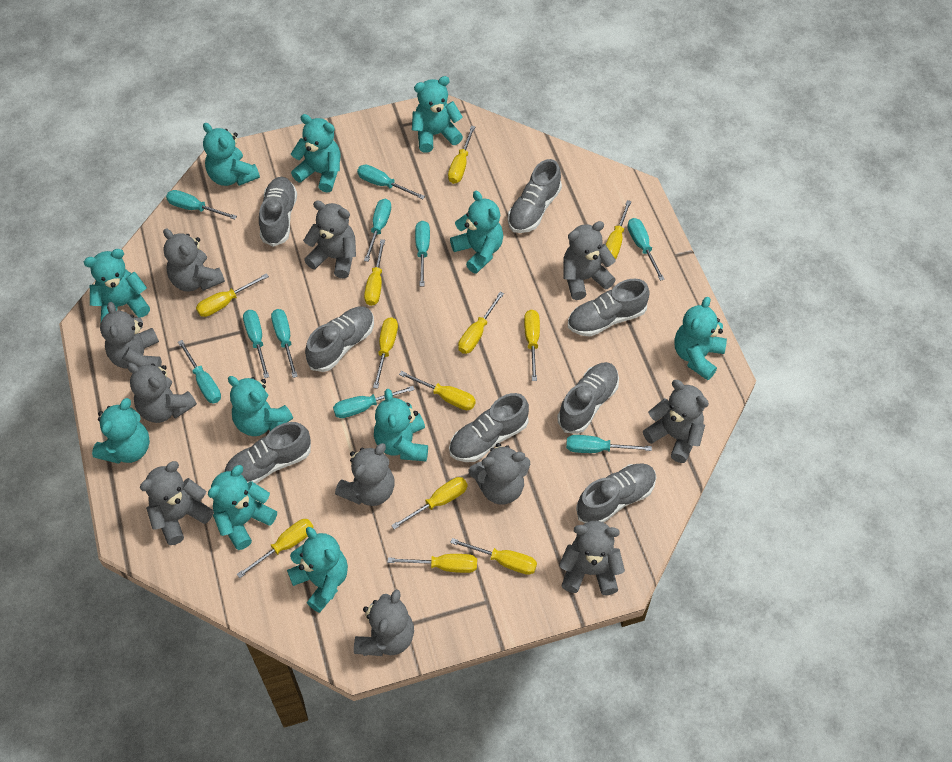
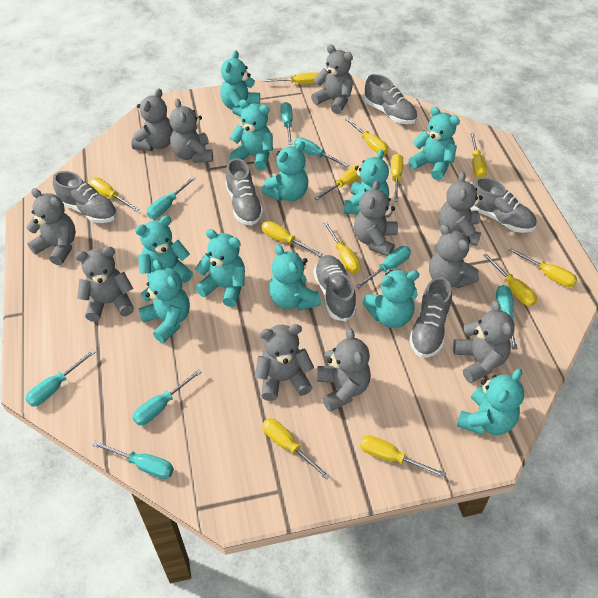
grey shoe: 8 -> 6
turquoise screwdriver: 10 -> 8

